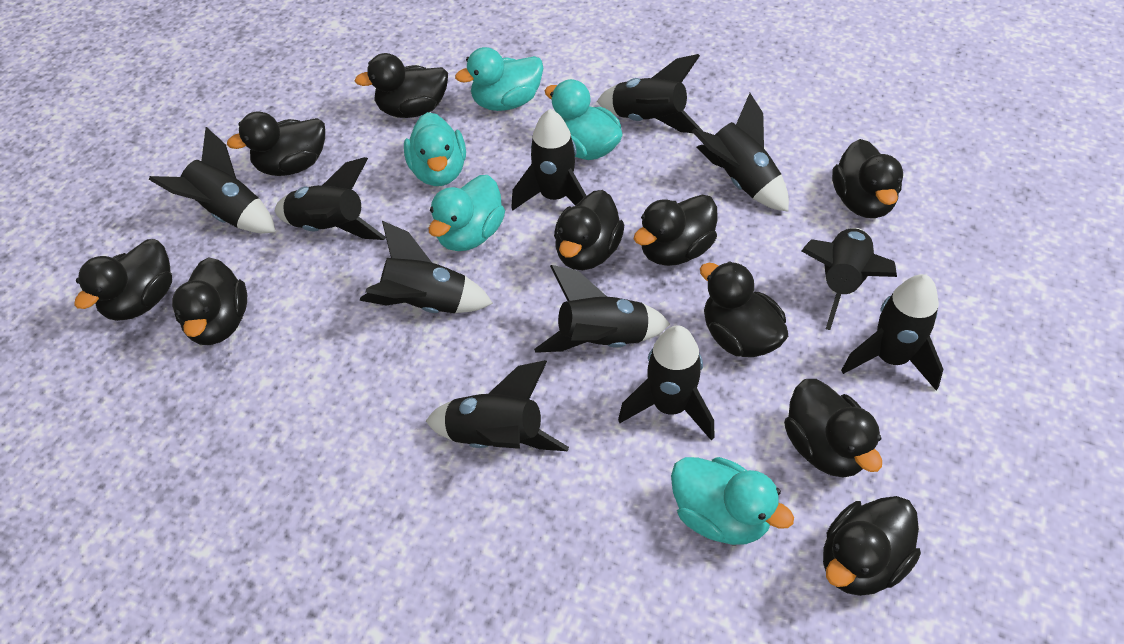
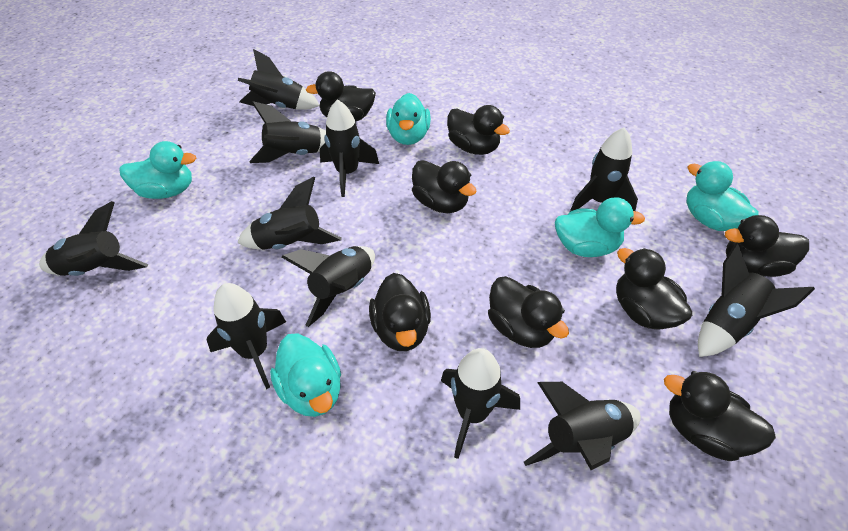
black duck: 10 -> 8

